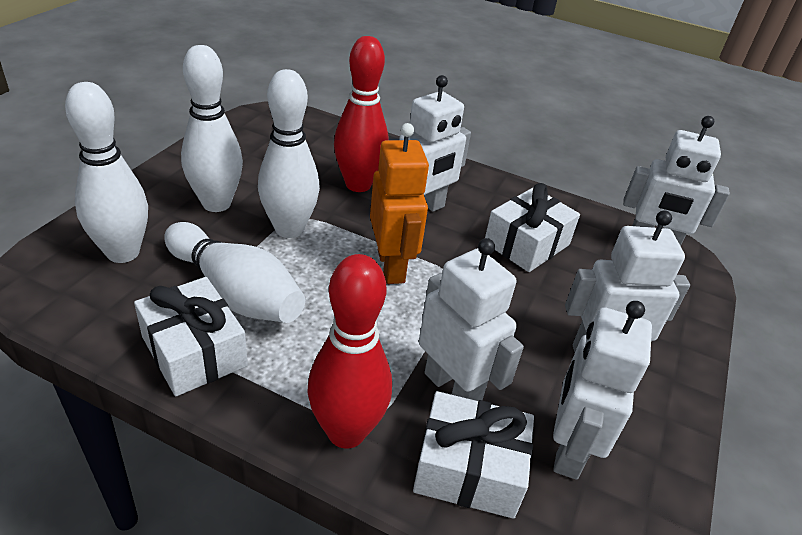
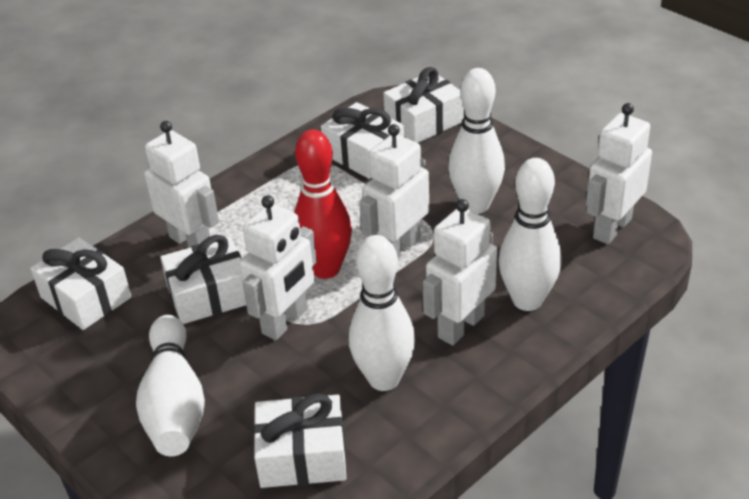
orange robot: 1 -> 0
red bowling pin: 2 -> 1
white gift: 3 -> 5

